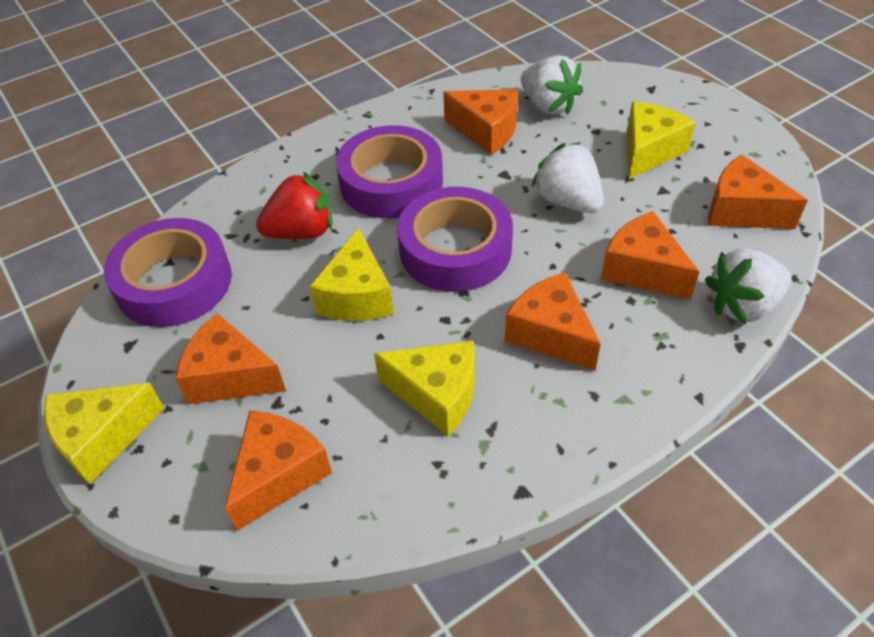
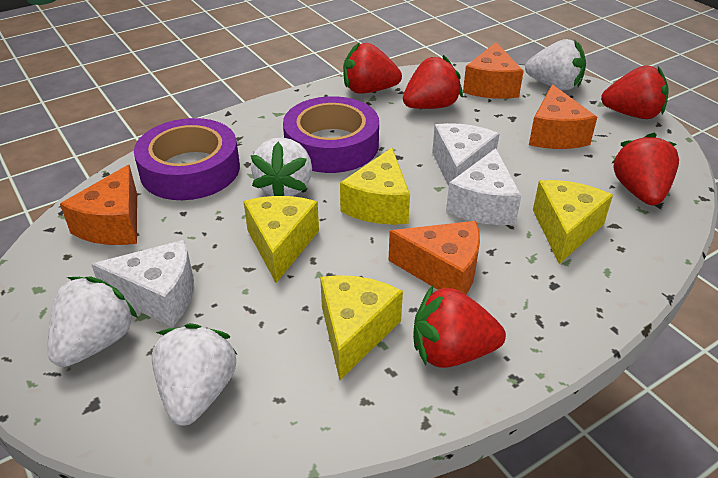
orange cheese: 6 -> 4
purple tape: 3 -> 2
red strawberry: 1 -> 5
white cheese: 0 -> 3
white strawberry: 3 -> 4

